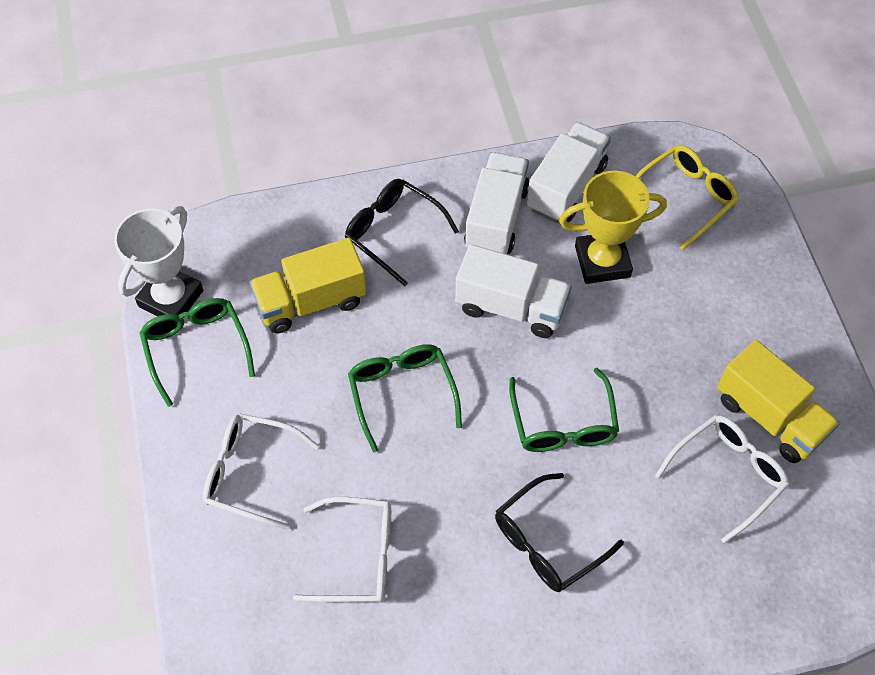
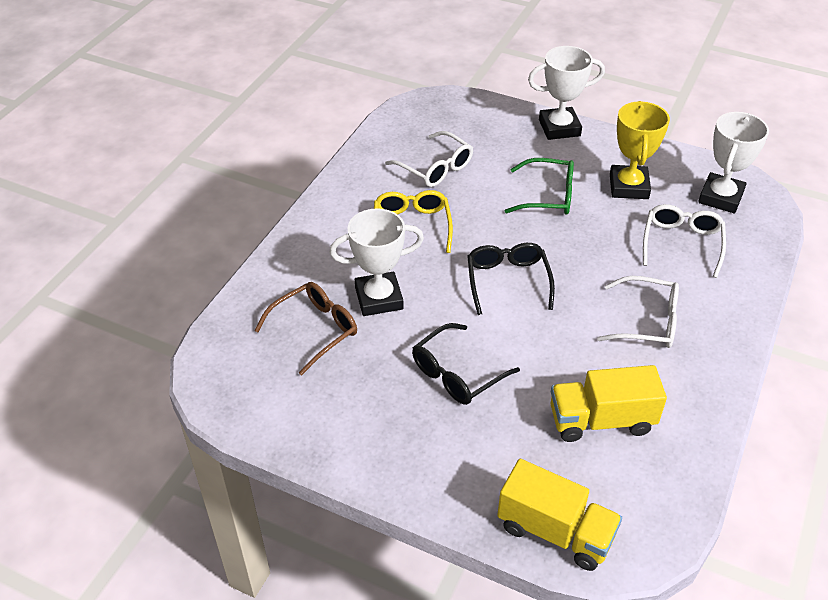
brown glasses: 0 -> 1
green glasses: 3 -> 1
white trophy: 1 -> 3
white truck: 3 -> 0

